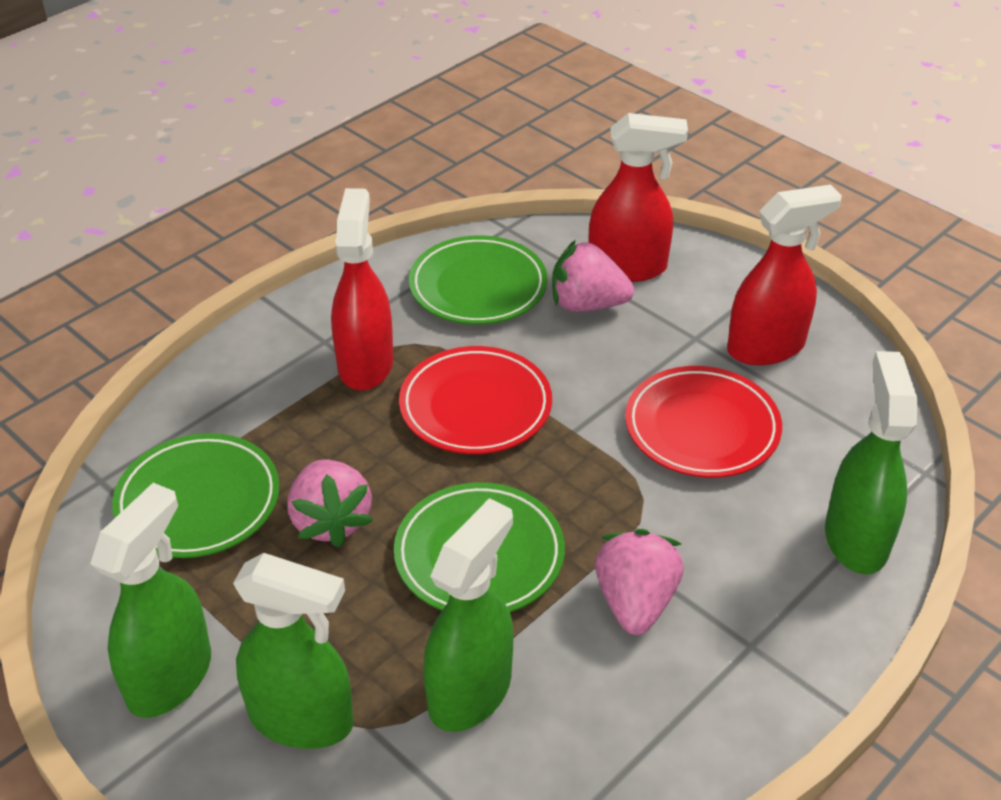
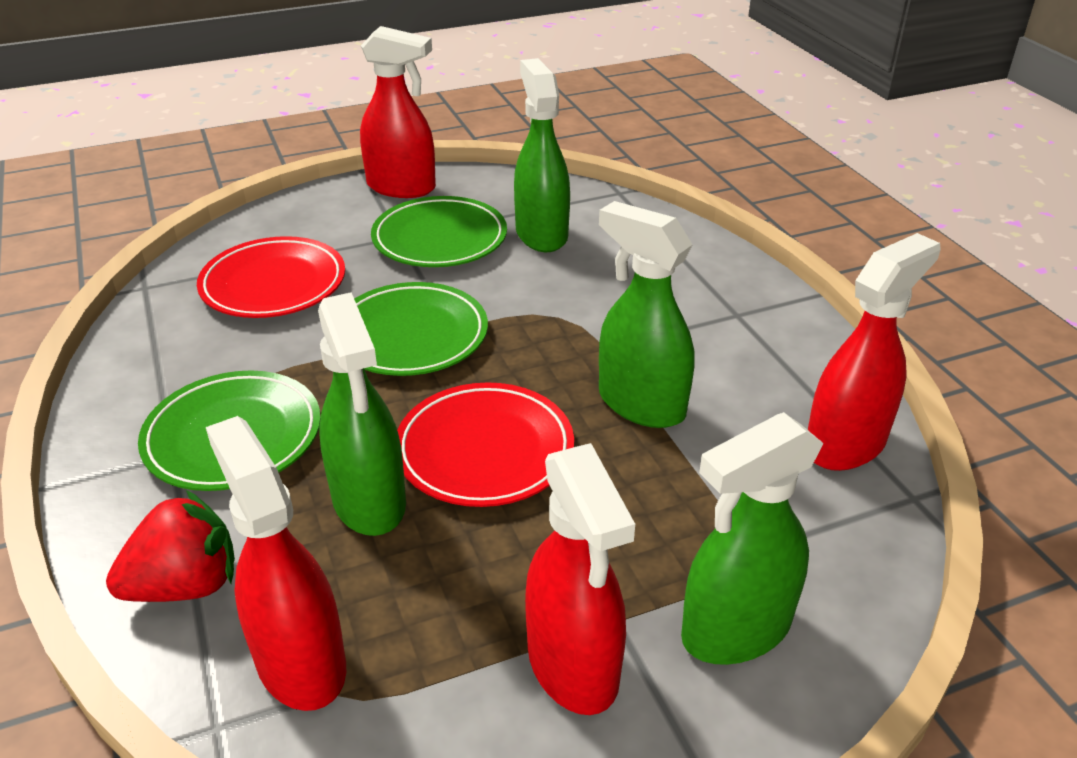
pink strawberry: 3 -> 0
red spray bottle: 3 -> 4
red strawberry: 0 -> 1

